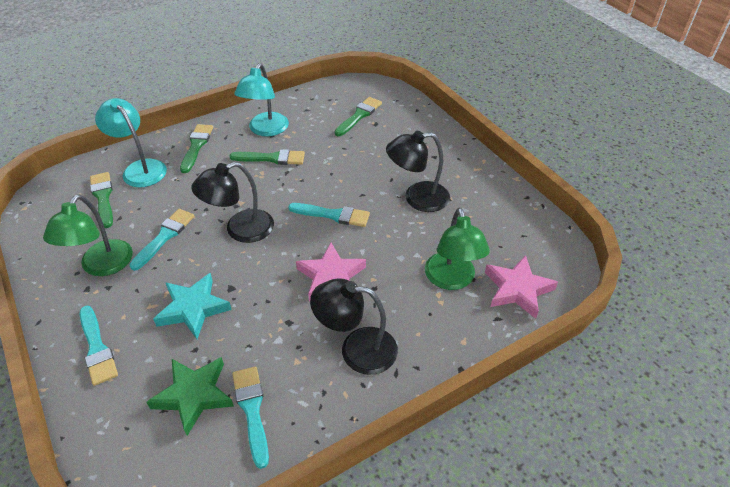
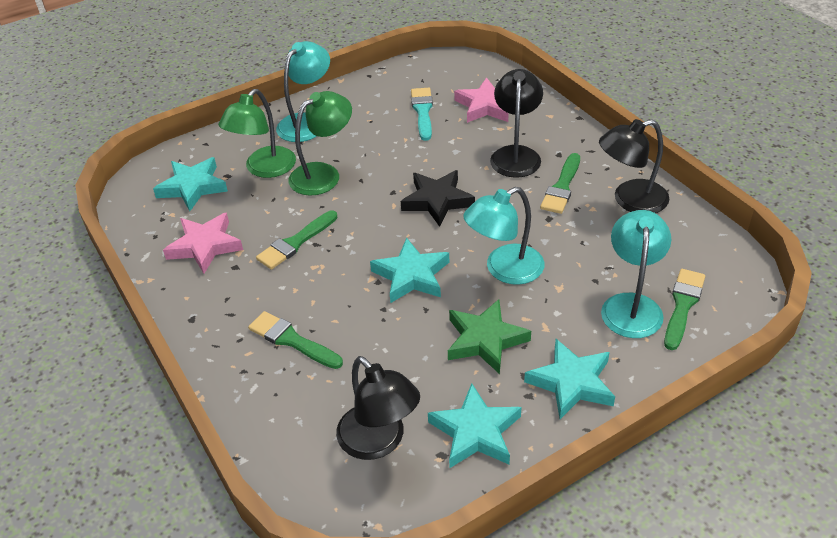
black star: 0 -> 1
turquoise brush: 4 -> 1
turquoise lamp: 2 -> 3
turquoise star: 1 -> 4

